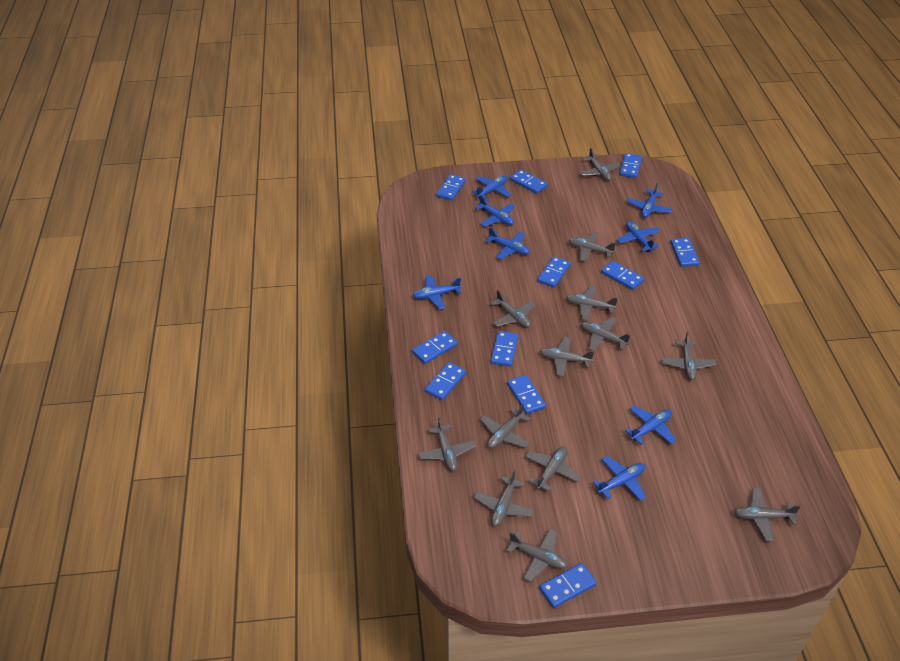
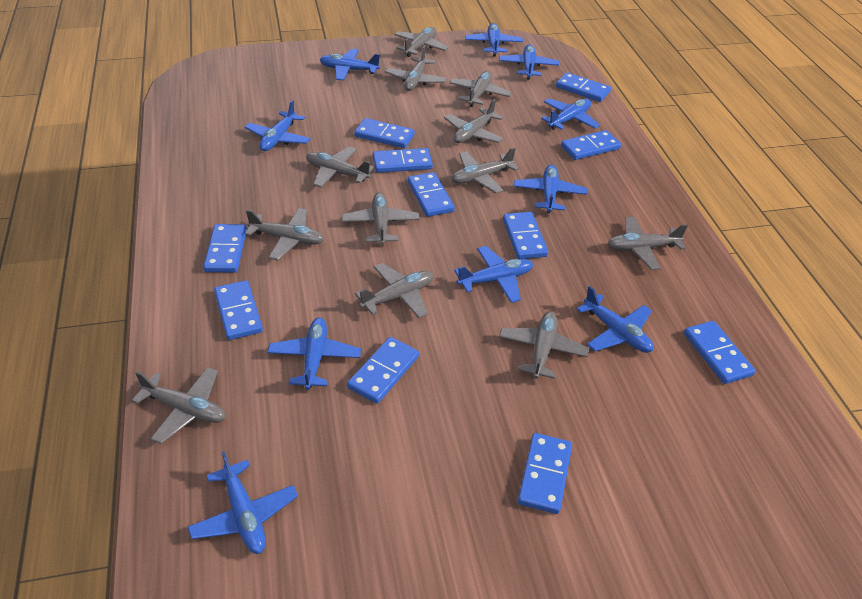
blue plane: 8 -> 10
grey plane: 13 -> 12

